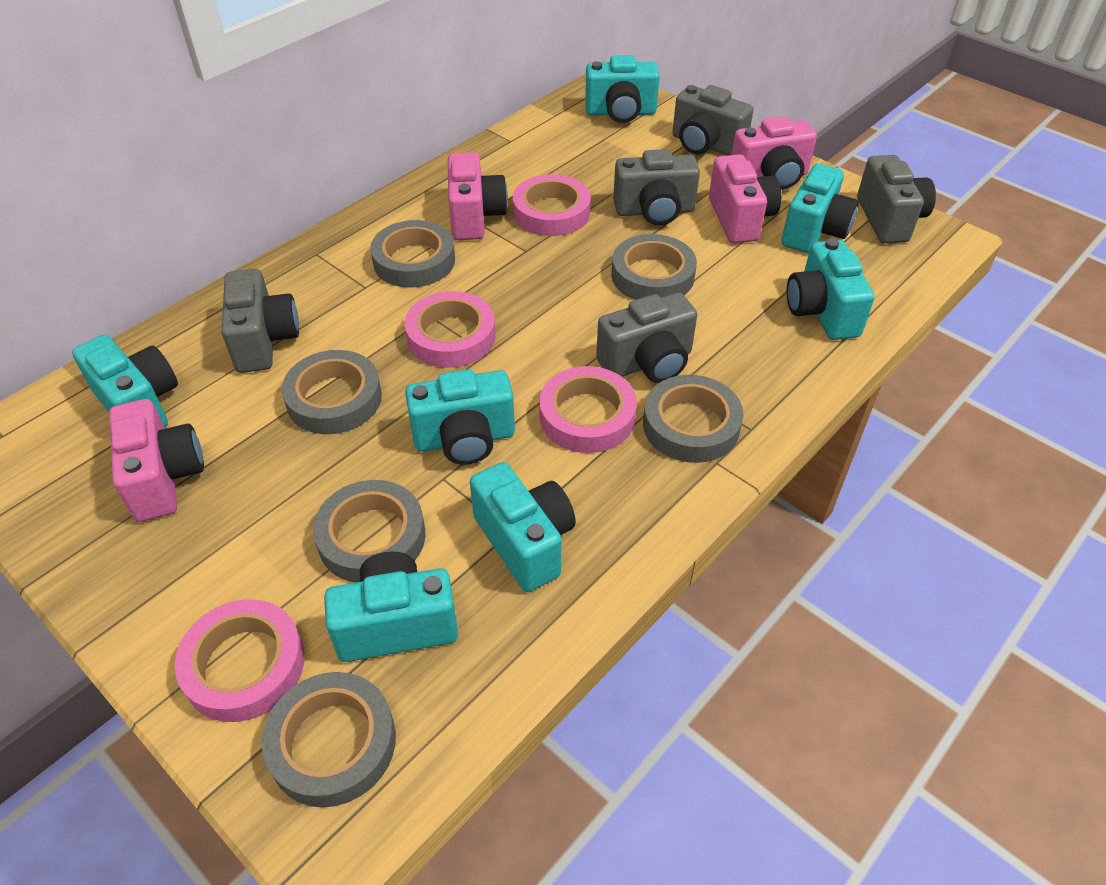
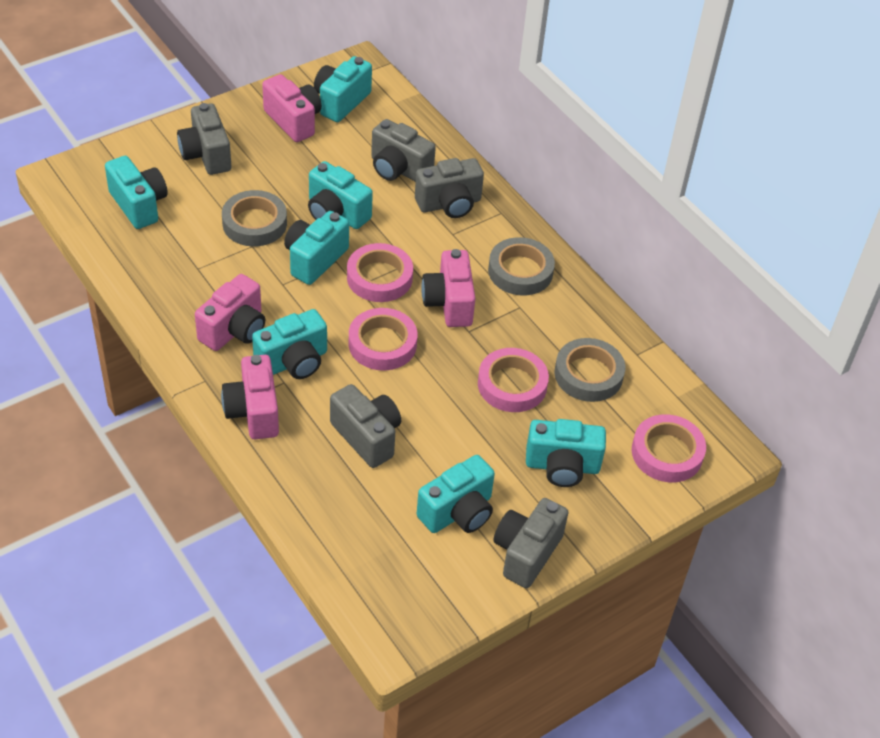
grey tape: 6 -> 3

